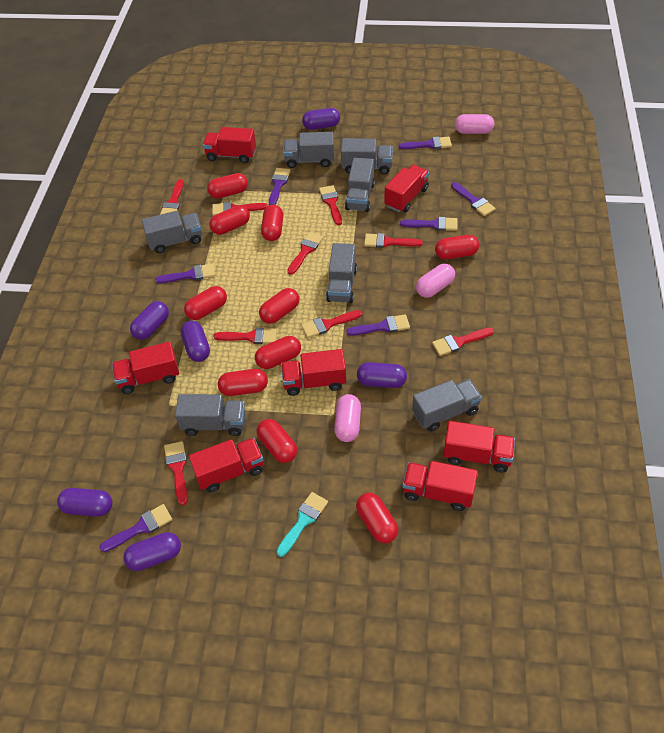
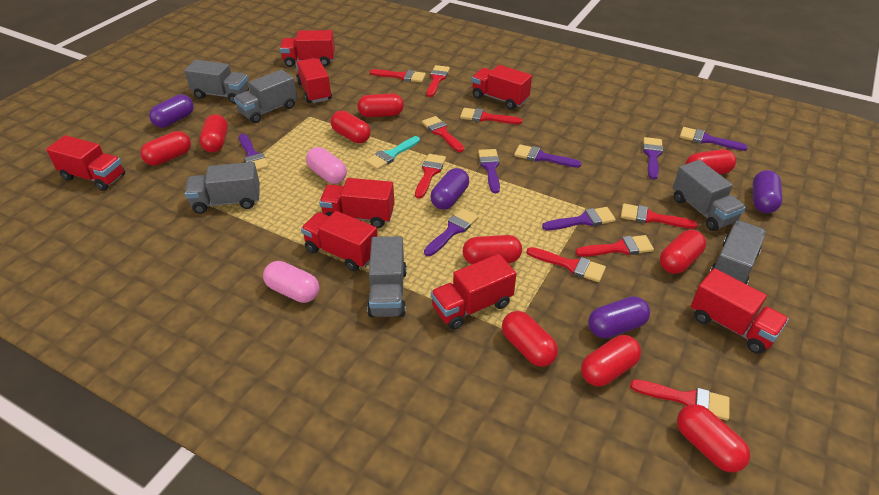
grey truck: 7 -> 6
pink capsule: 3 -> 2
purple capsule: 6 -> 4
red truck: 7 -> 8

